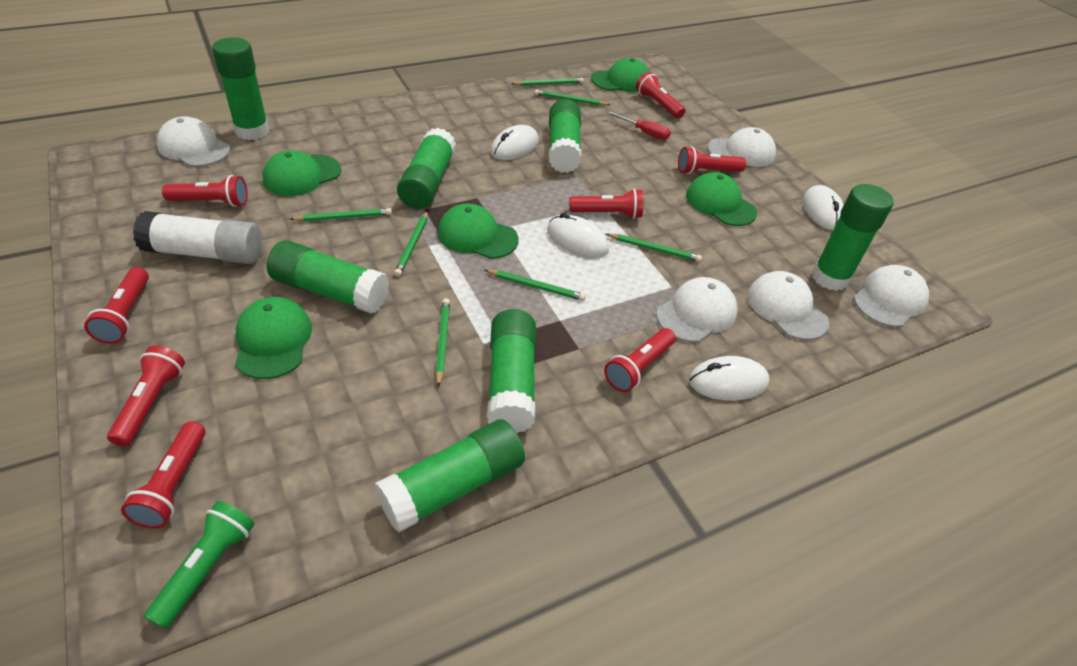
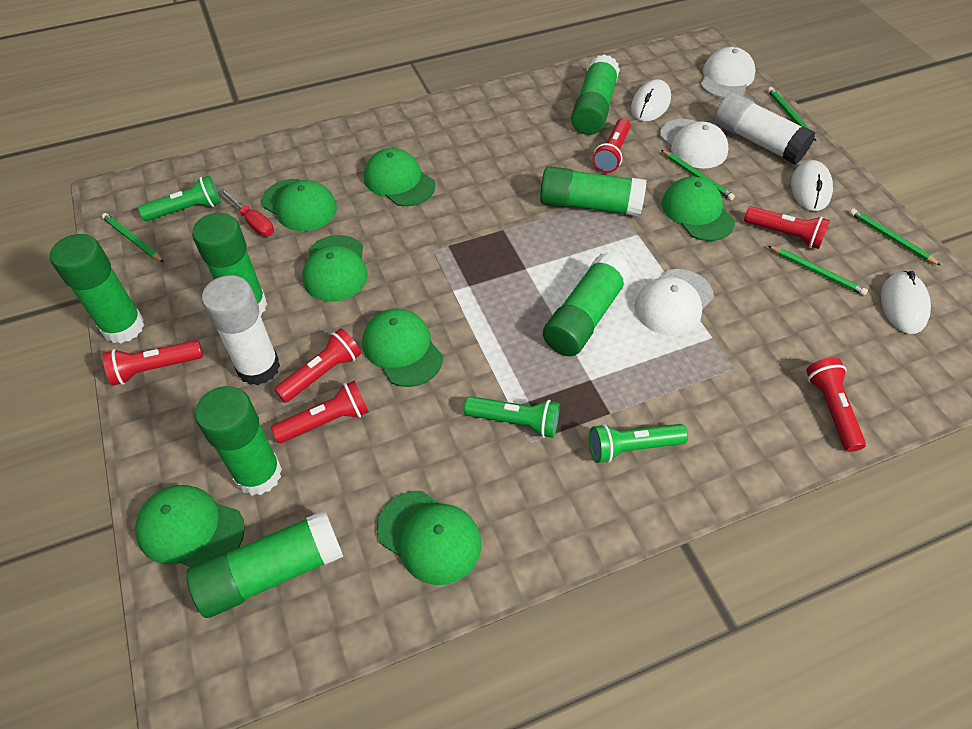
green cap: 5 -> 7
green flashlight: 1 -> 3
green pencil: 7 -> 5
red flashlight: 8 -> 6
white cap: 5 -> 3
white glue stick: 1 -> 2
white mouse: 4 -> 3

